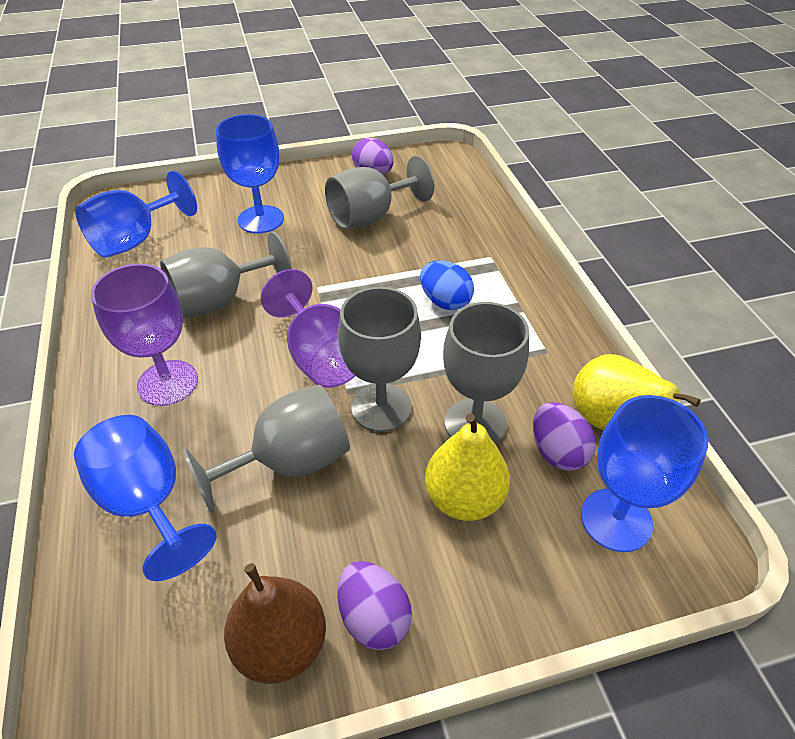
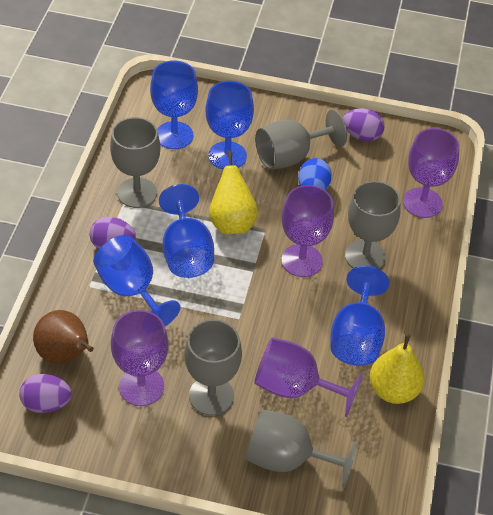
blue goblet: 4 -> 5
purple goblet: 2 -> 4

